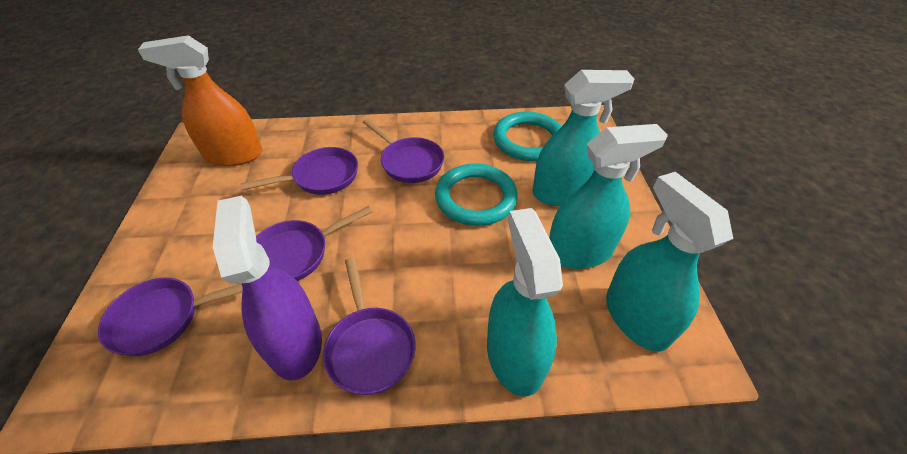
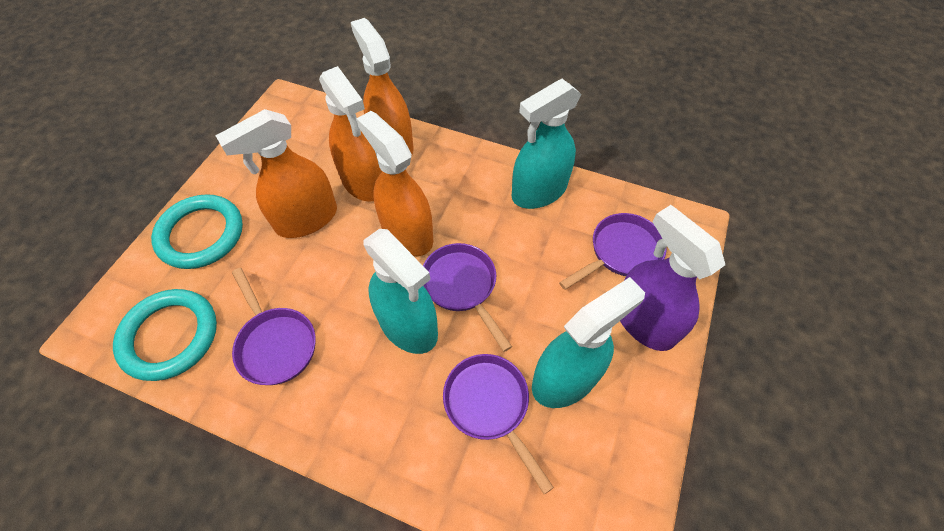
orange spray bottle: 1 -> 4
purple pan: 5 -> 4
turquoise spray bottle: 4 -> 3

